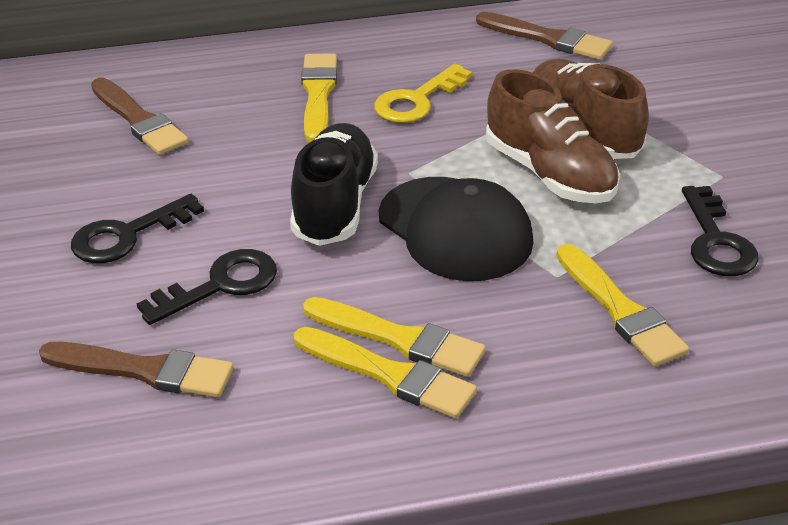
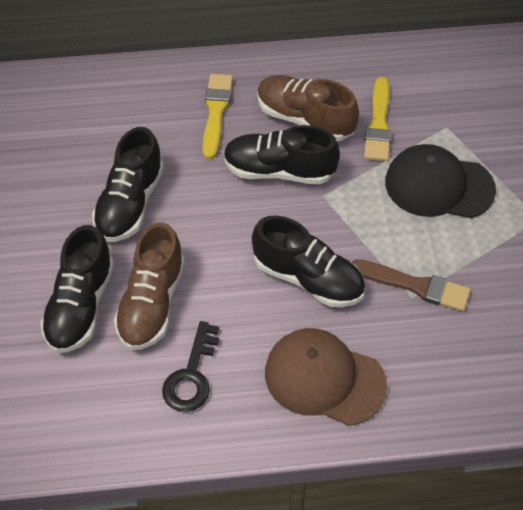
black key: 3 -> 1
black shoe: 1 -> 4
brown brush: 3 -> 1
brown cap: 0 -> 1
yellow brush: 4 -> 2
yellow key: 1 -> 0

